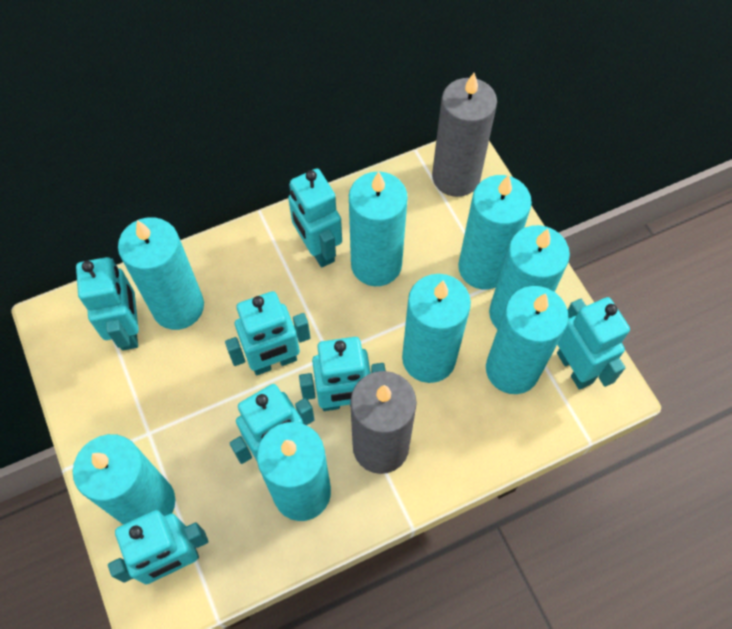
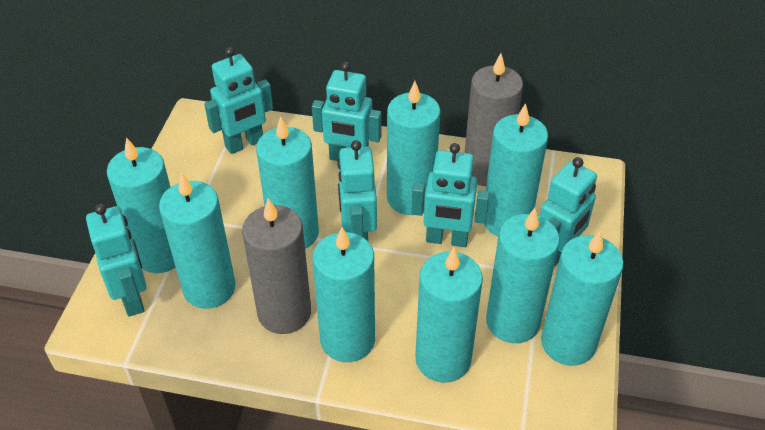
turquoise candle: 8 -> 9
turquoise robot: 7 -> 6

